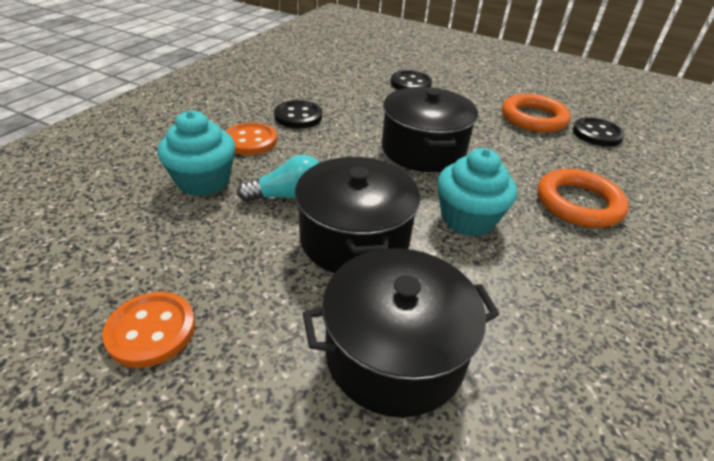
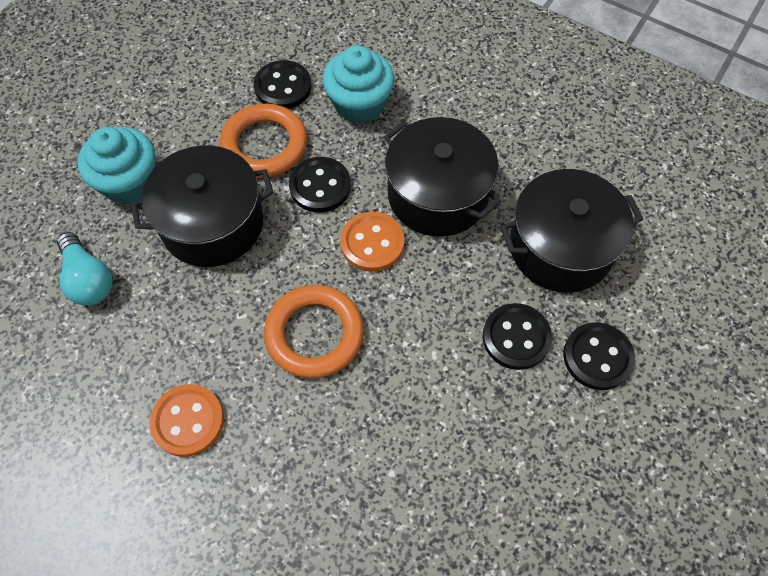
black button: 3 -> 4

